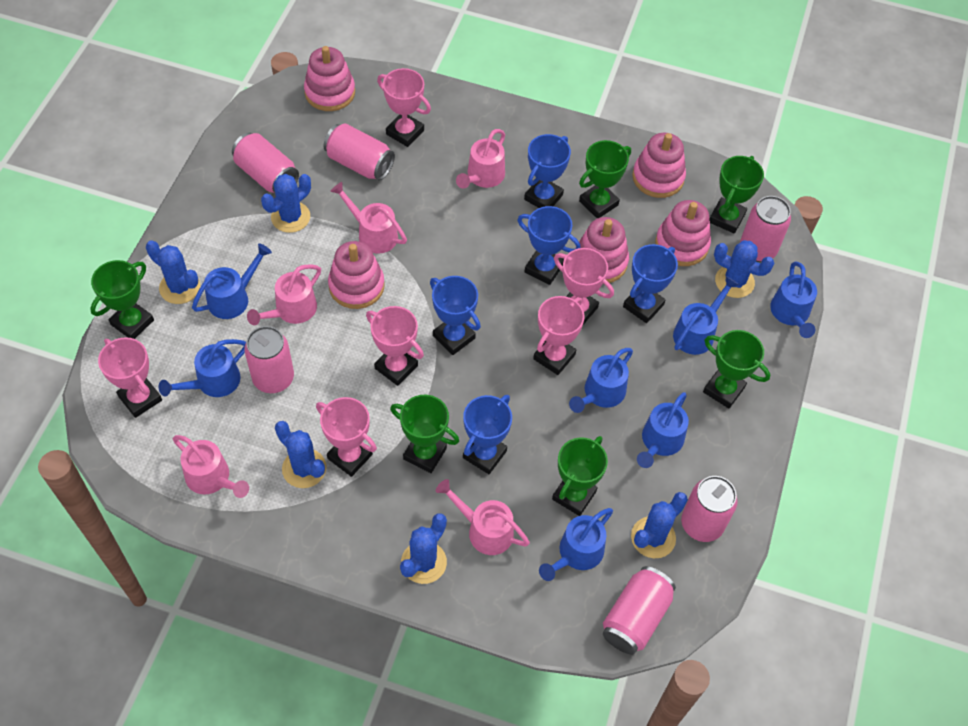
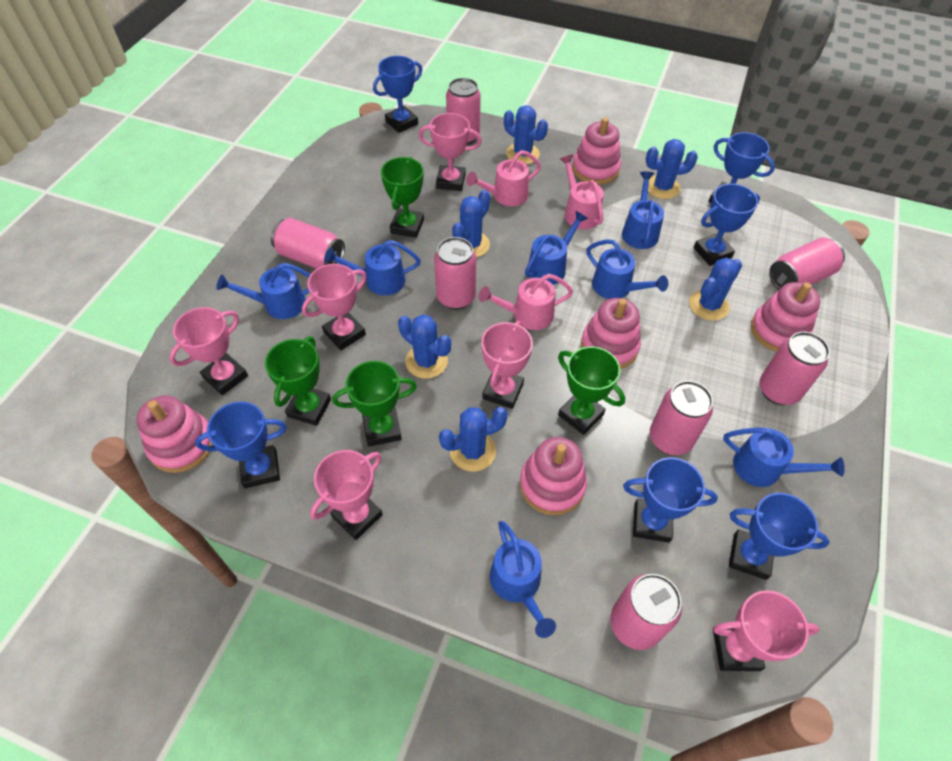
blue trophy: 5 -> 6
green trophy: 6 -> 4
pink can: 6 -> 7
pink watering can: 5 -> 3

